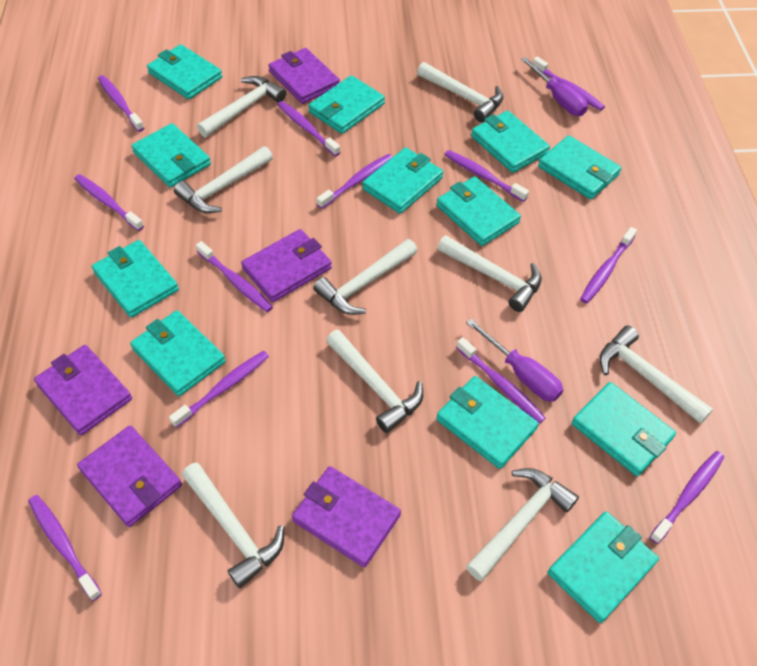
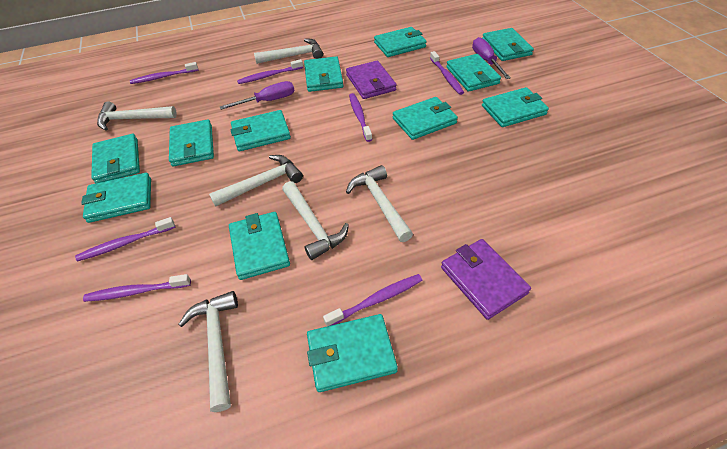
purple toothbrush: 12 -> 7
purple wallet: 5 -> 2
white hammer: 9 -> 6

